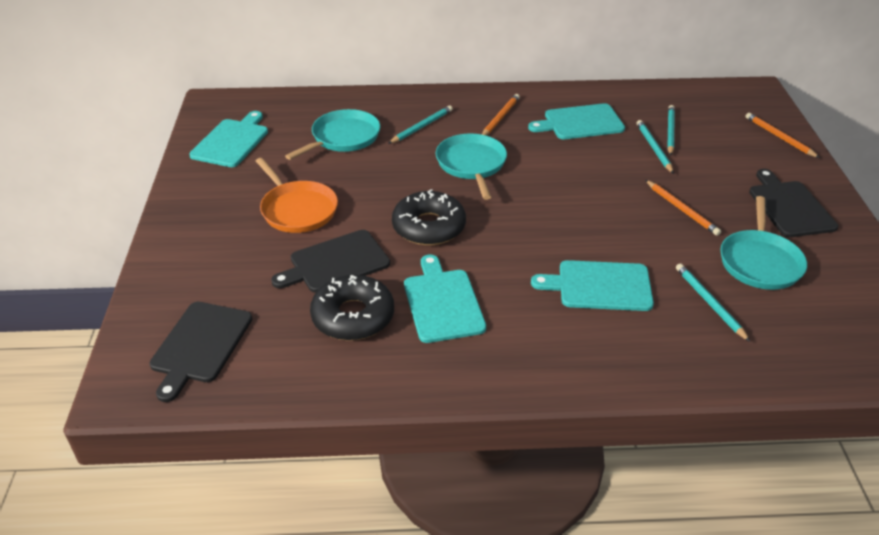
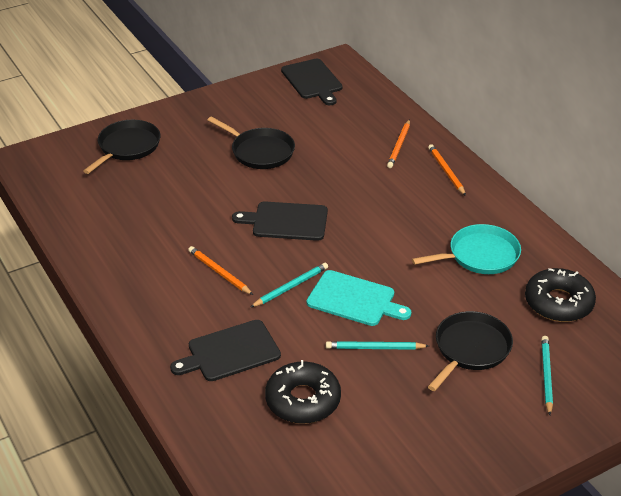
black pan: 0 -> 3
orange pan: 1 -> 0
turquoise cutting board: 4 -> 1
turquoise pan: 3 -> 1
turquoise pencil: 4 -> 3

